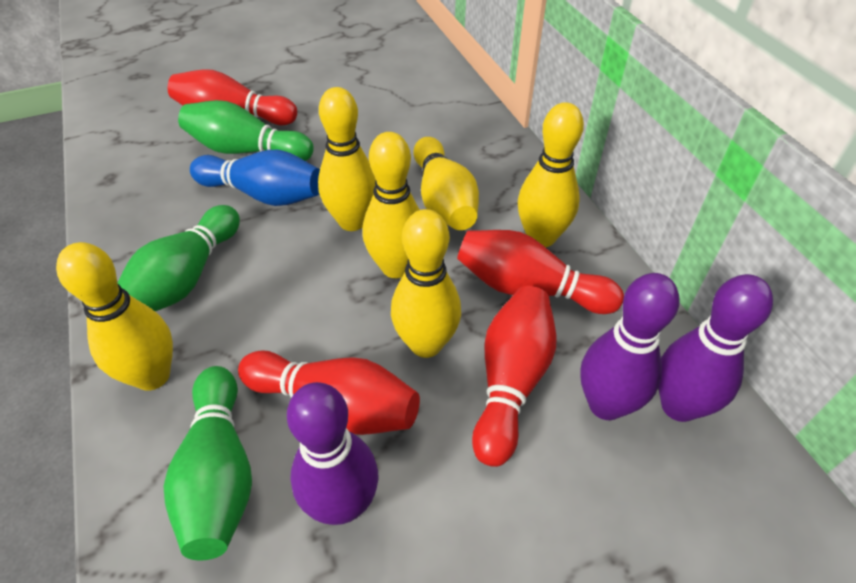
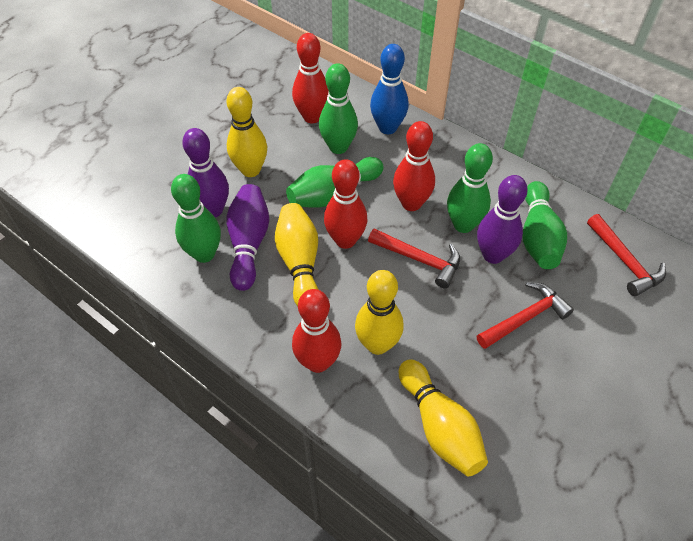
green bowling pin: 3 -> 5
red hammer: 0 -> 3
yellow bowling pin: 6 -> 4

